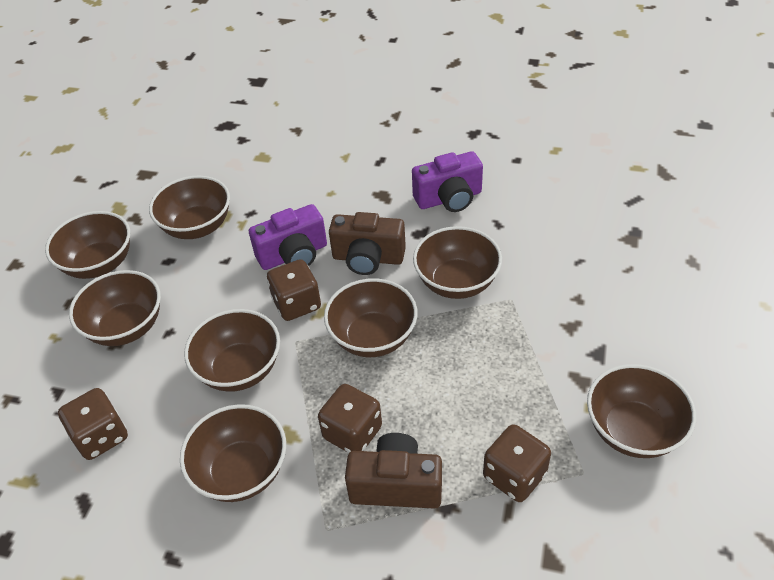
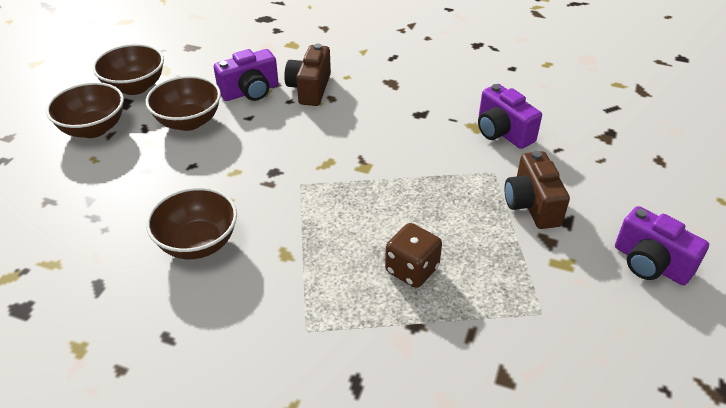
brown bowl: 8 -> 4
brown dice: 4 -> 1
purple camera: 2 -> 3

